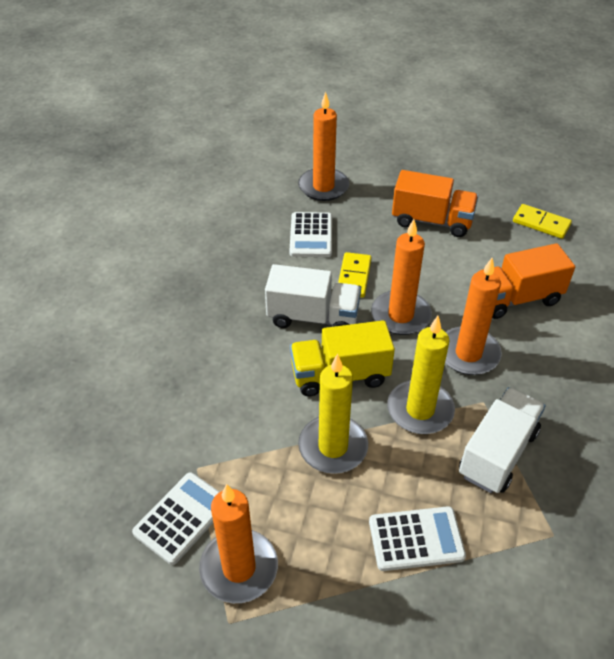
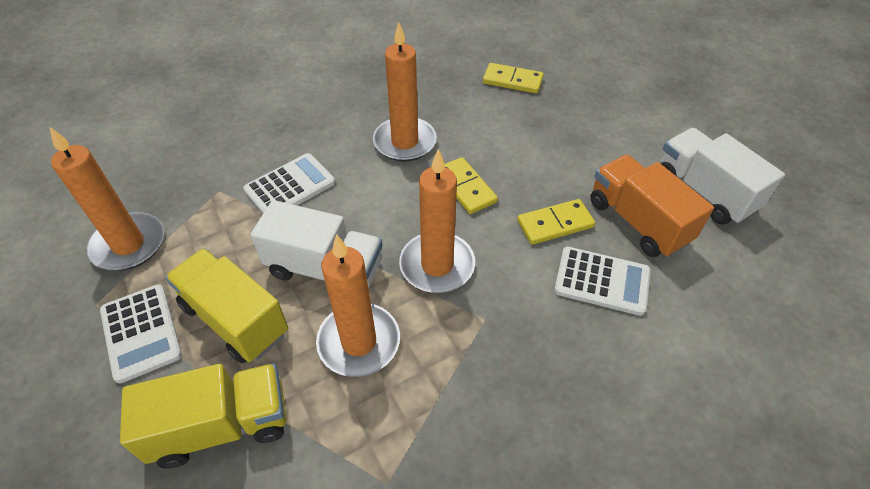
orange truck: 2 -> 1
yellow candle: 2 -> 0
yellow domino: 2 -> 3
yellow truck: 1 -> 2

